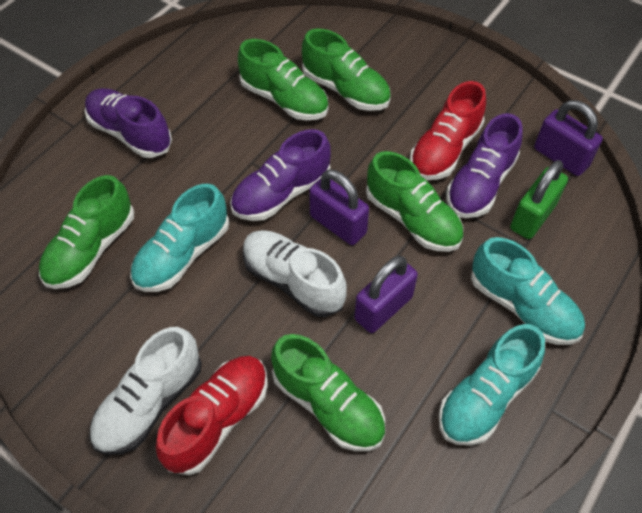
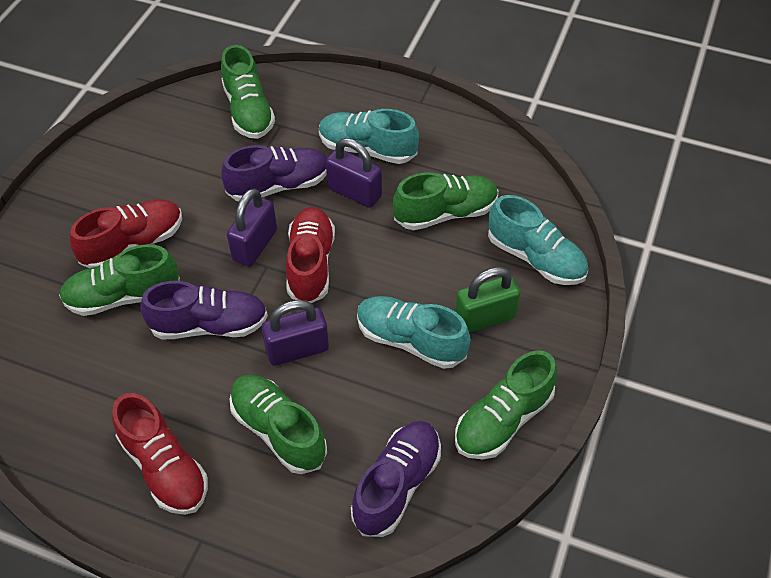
red shoe: 2 -> 3
white shoe: 2 -> 0

